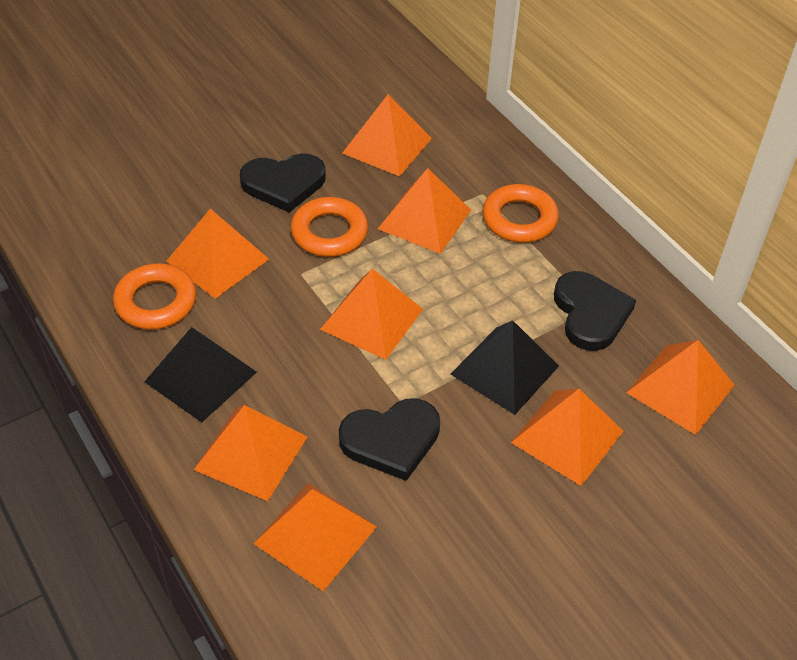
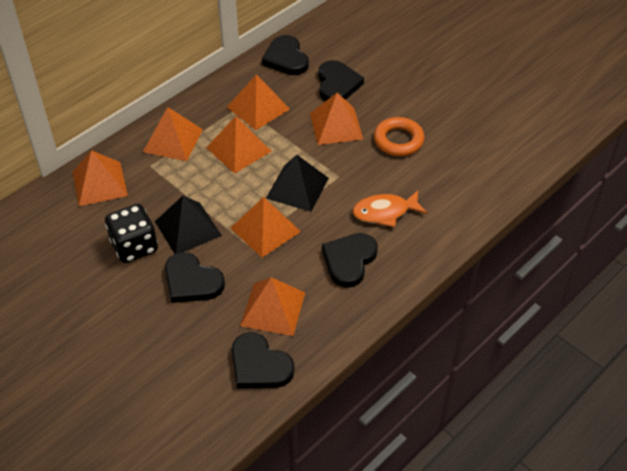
black dice: 0 -> 1
black heart: 3 -> 5
orange fish: 0 -> 1
orange pyramid: 8 -> 7
orange ring: 3 -> 1

